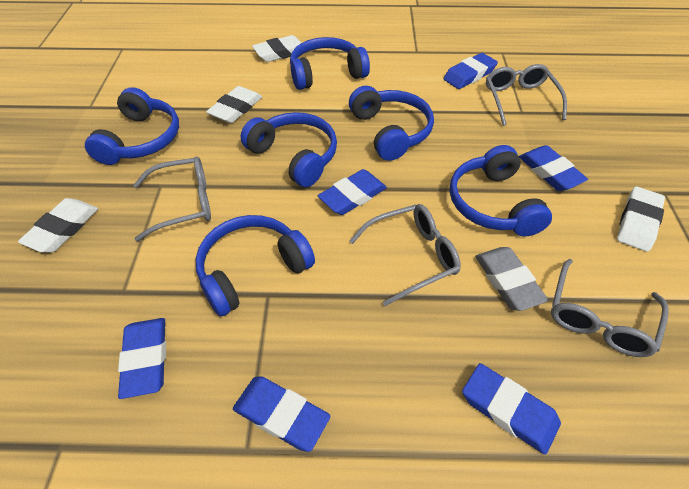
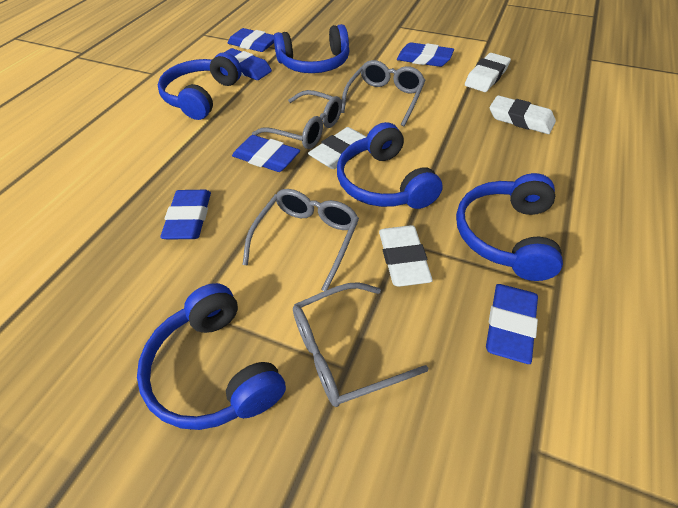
blue headphones: 6 -> 5
grey eraser: 1 -> 0

